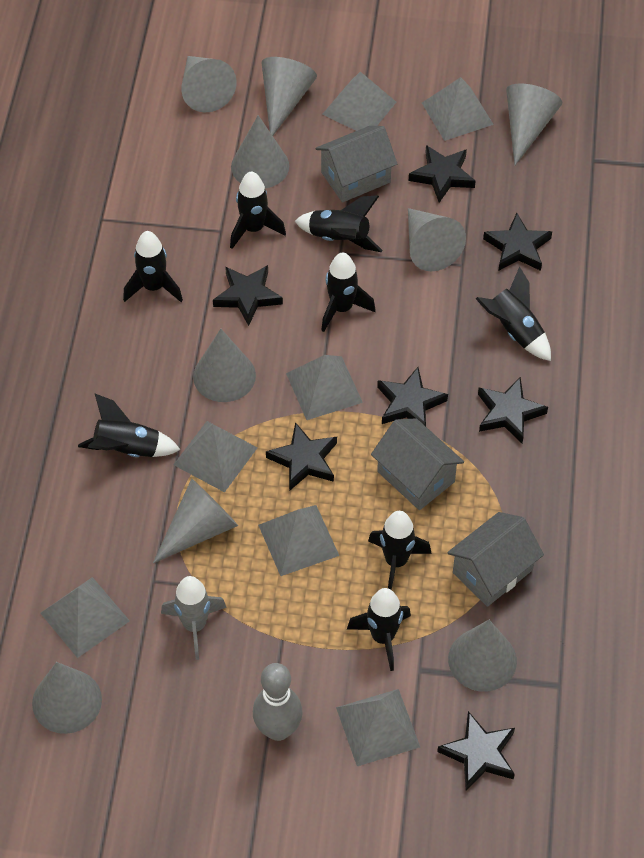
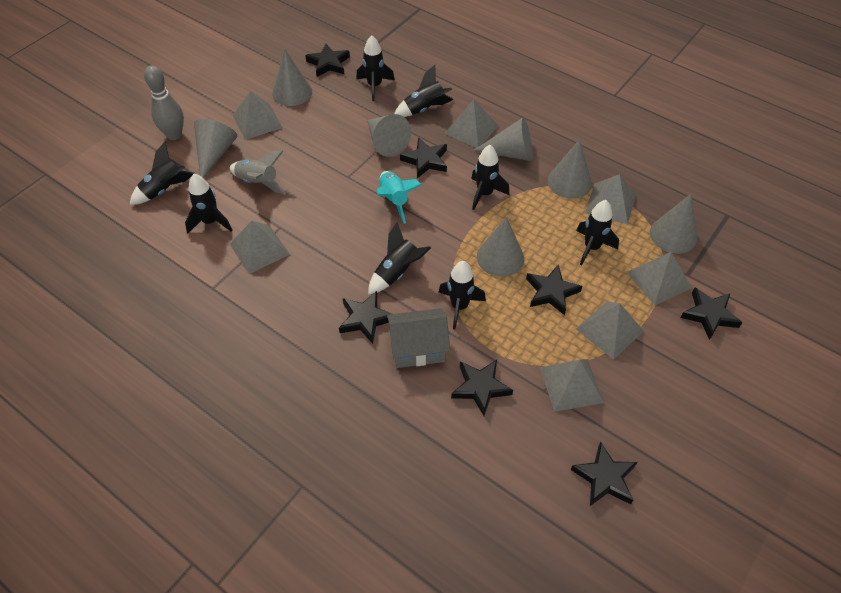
grey cone: 9 -> 7
grey house: 3 -> 1
turquoise rocket: 0 -> 1

